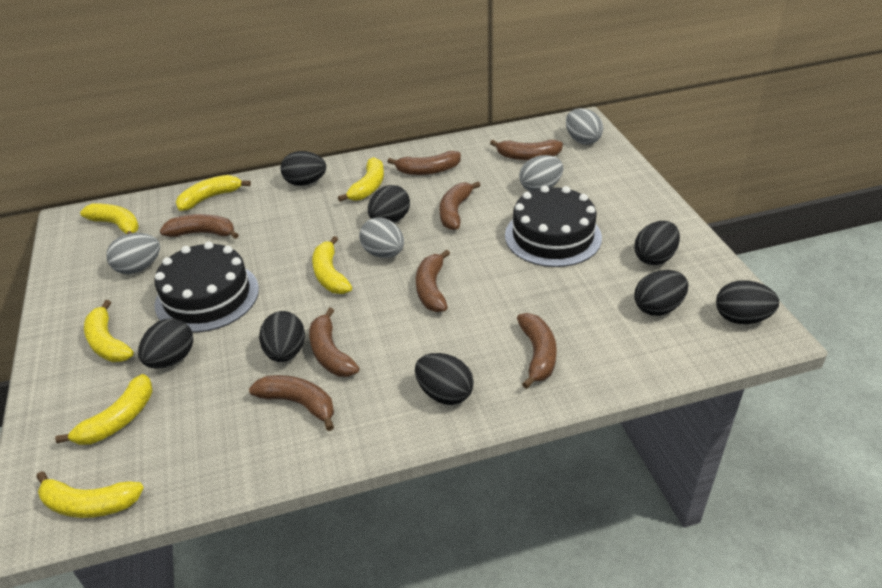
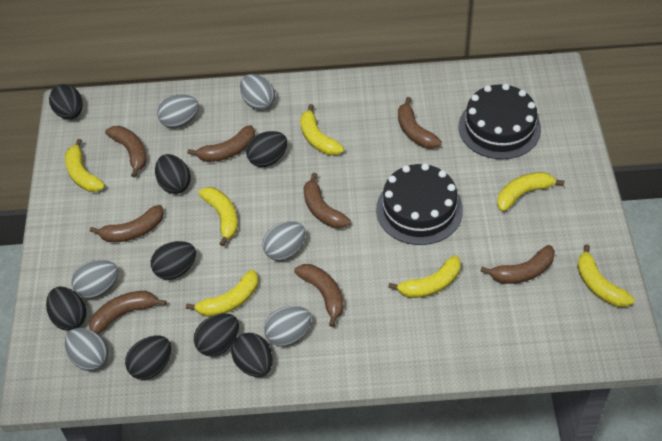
grey egg: 4 -> 6

